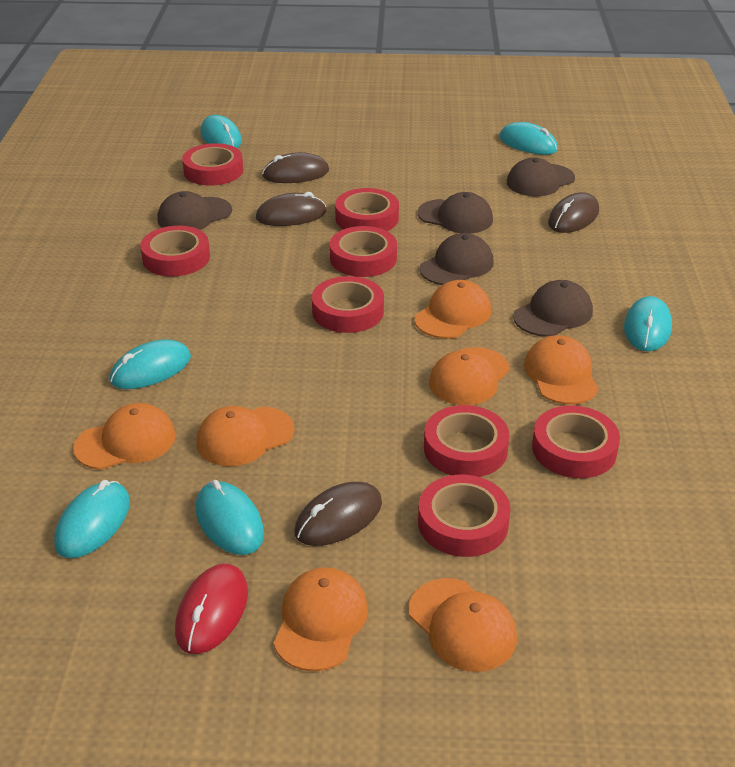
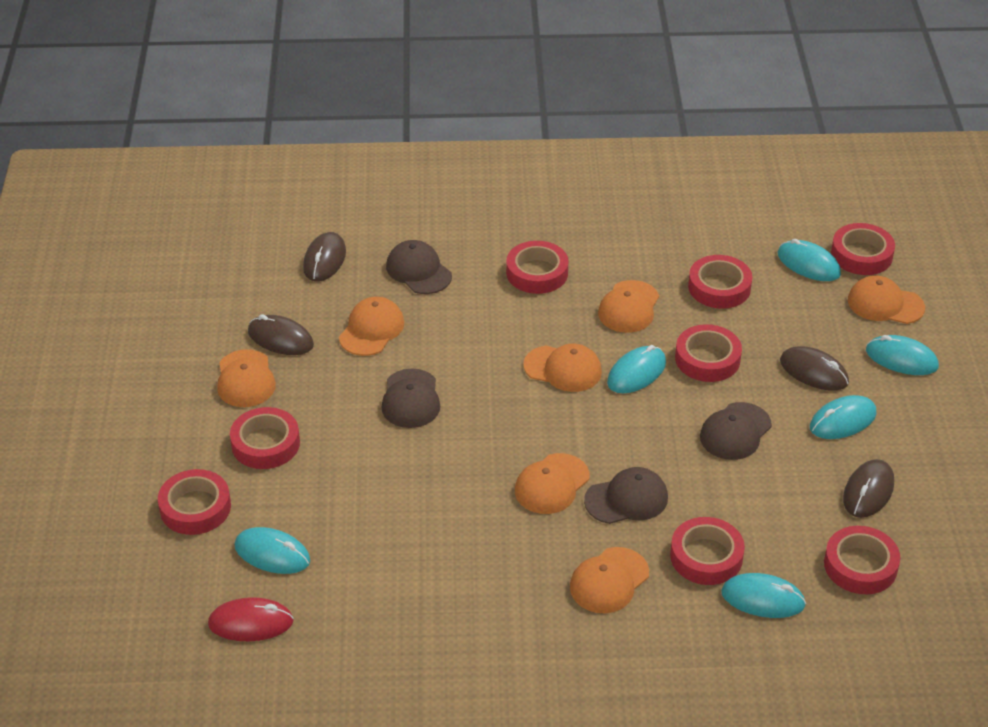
brown cap: 5 -> 4

